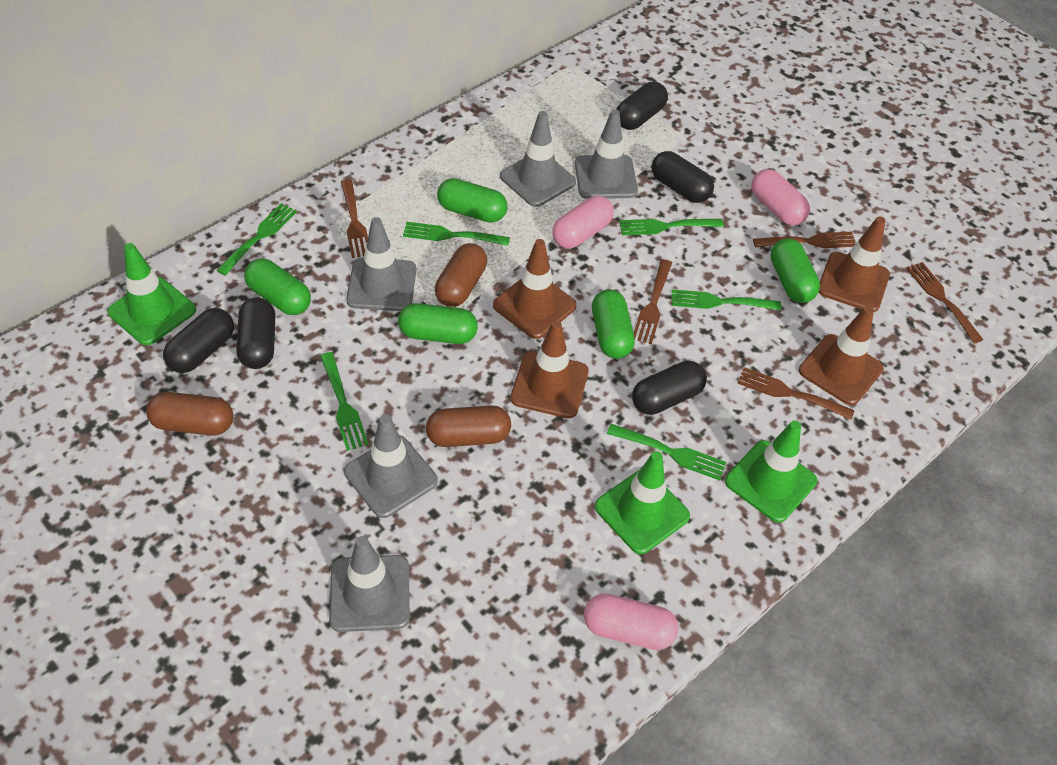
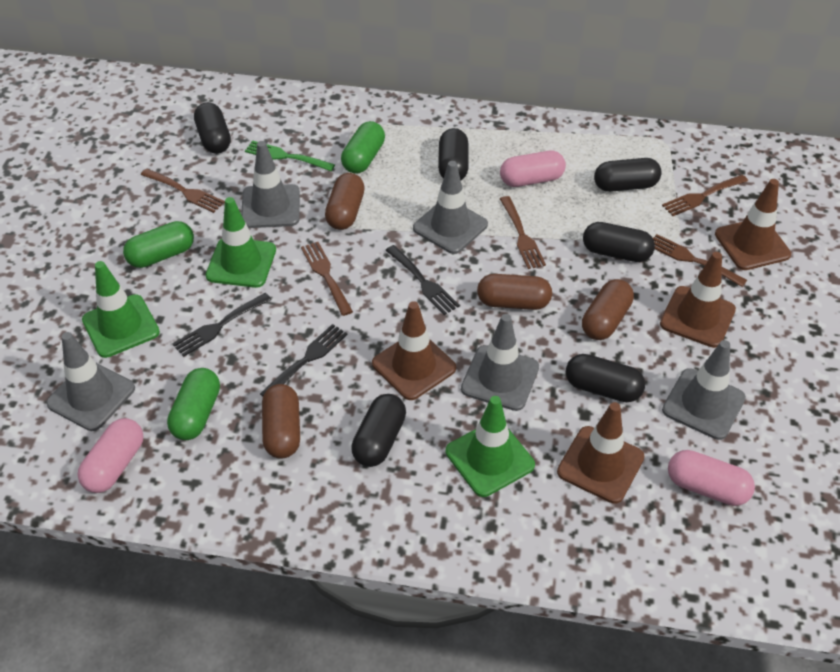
black capsule: 5 -> 6
black fork: 0 -> 3
brown capsule: 3 -> 4
green capsule: 5 -> 3
green fork: 6 -> 1

